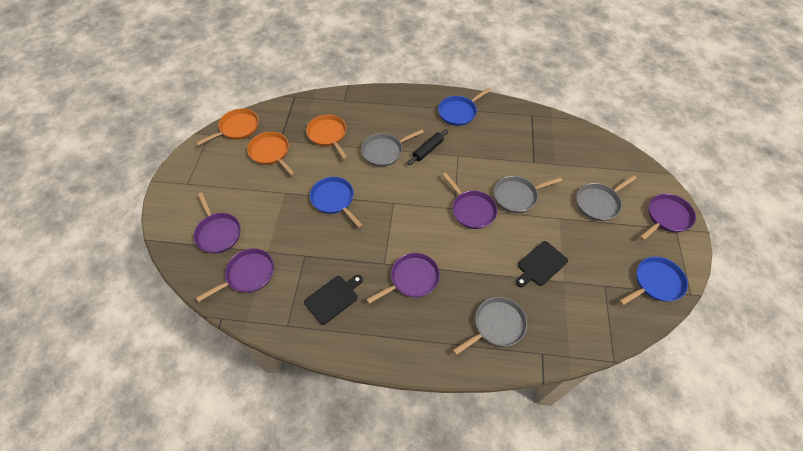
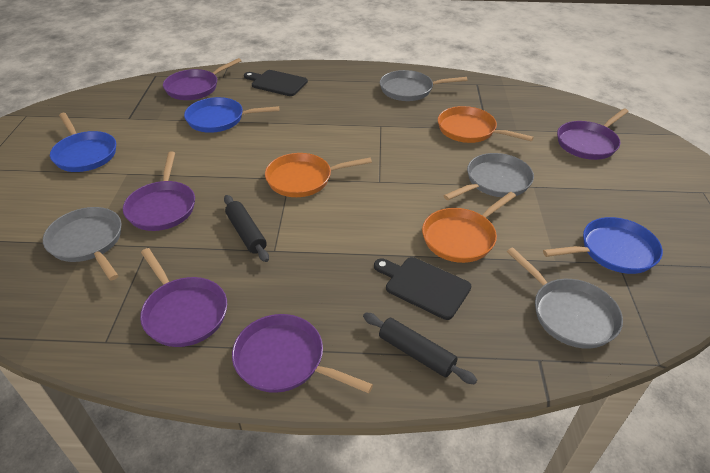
black rolling pin: 1 -> 2

